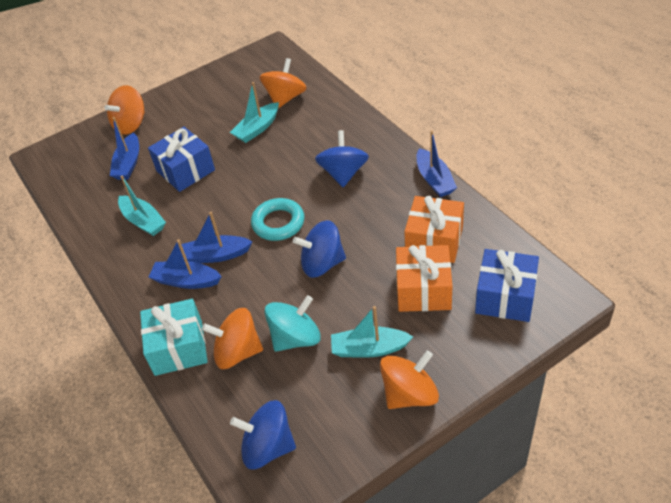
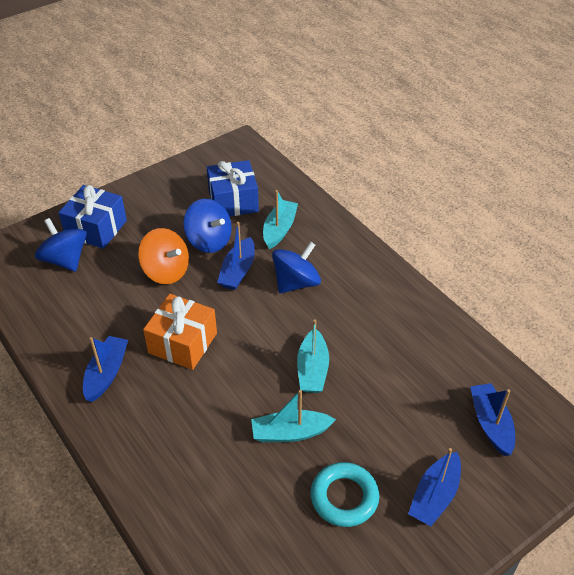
orange gift: 2 -> 1
orange spinning top: 4 -> 1
turquoise gift: 1 -> 0
turquoise spinning top: 1 -> 0

